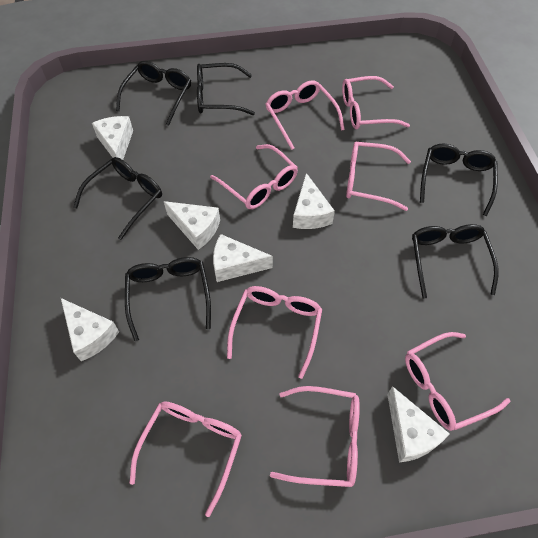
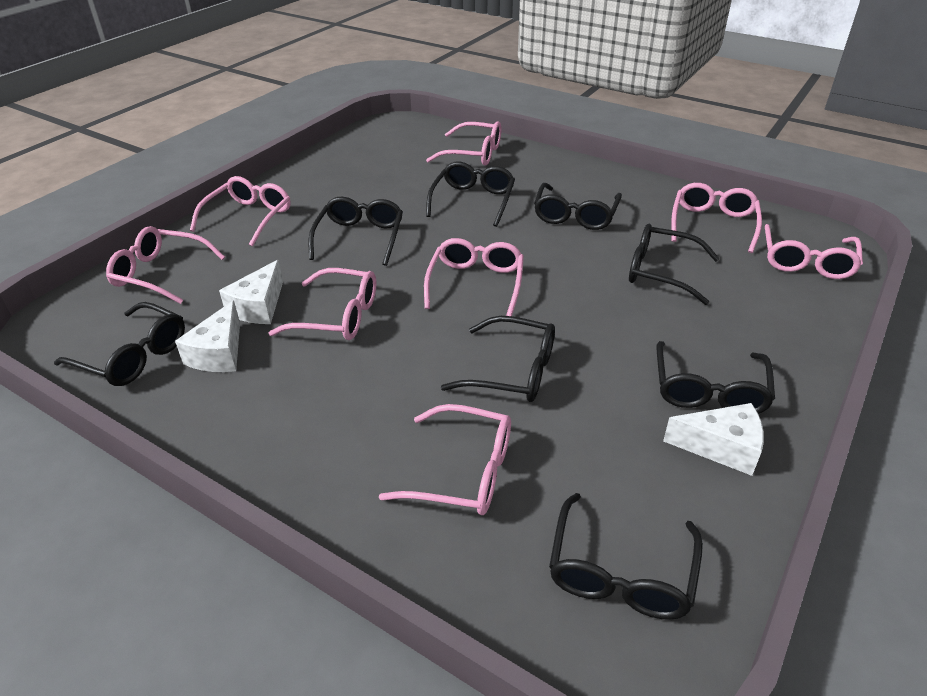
black glasses: 6 -> 8
white cheese: 6 -> 3

